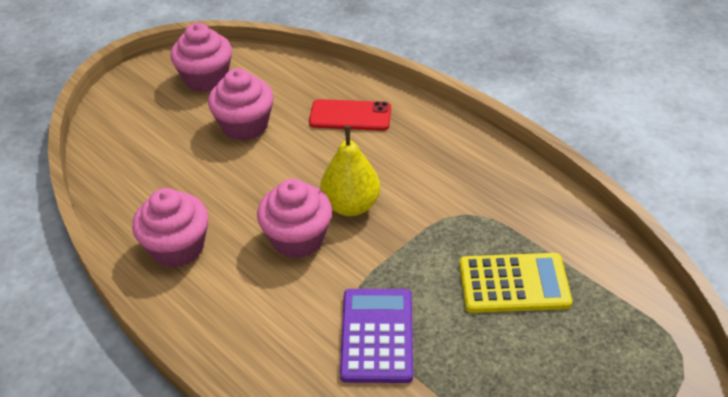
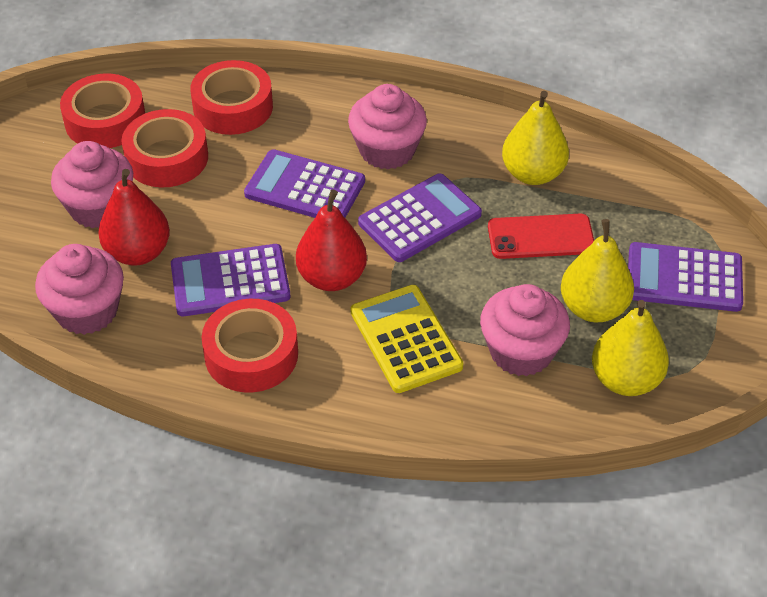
purple calculator: 1 -> 4
red pear: 0 -> 2
red tape: 0 -> 4
yellow pear: 1 -> 3

